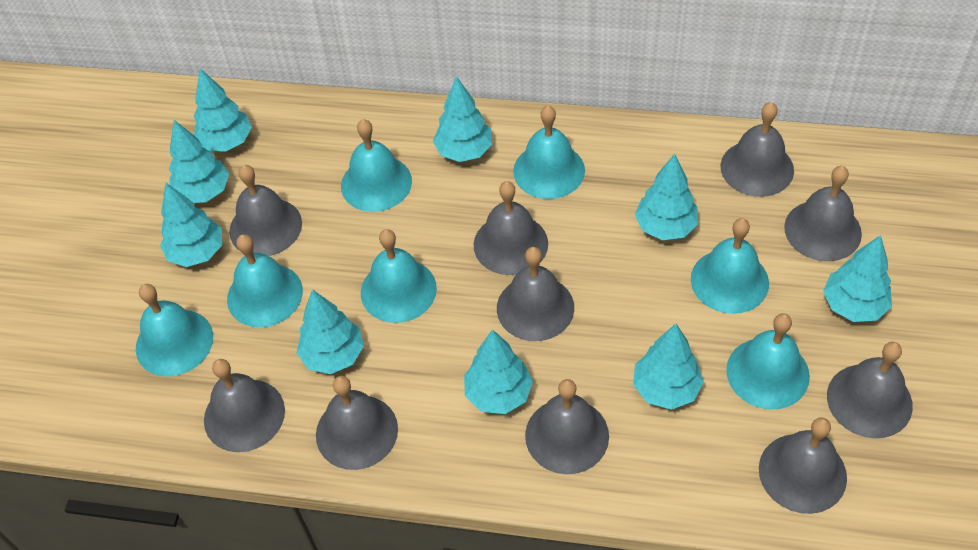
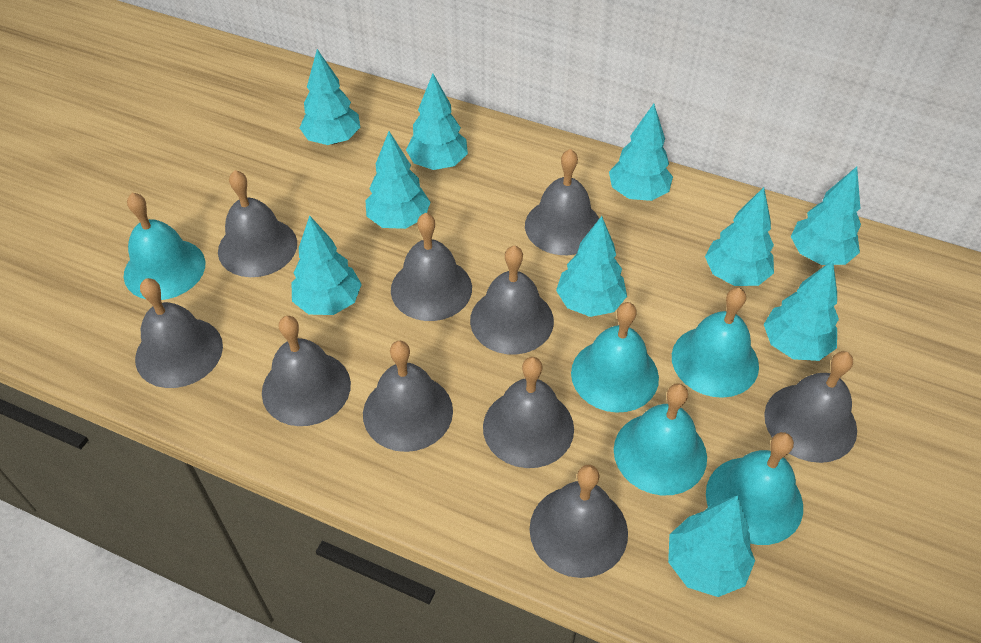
turquoise bell: 7 -> 5
turquoise tree: 9 -> 10

